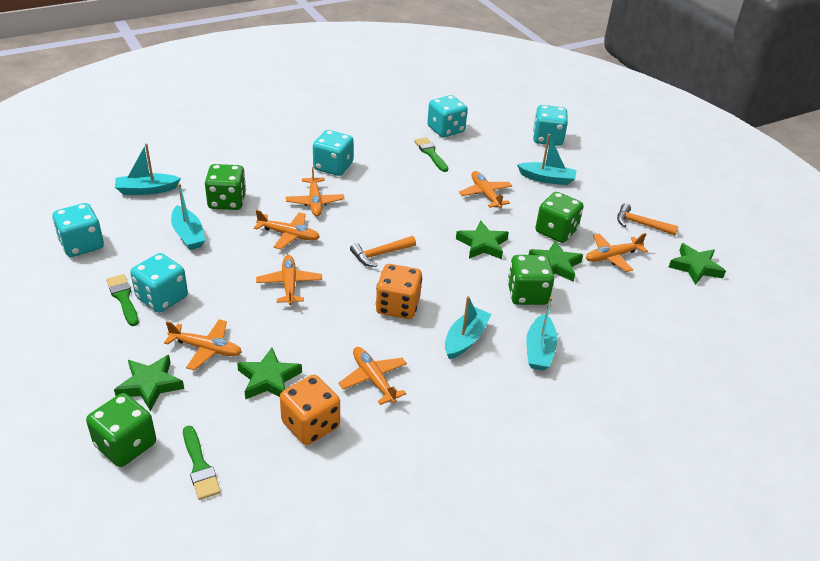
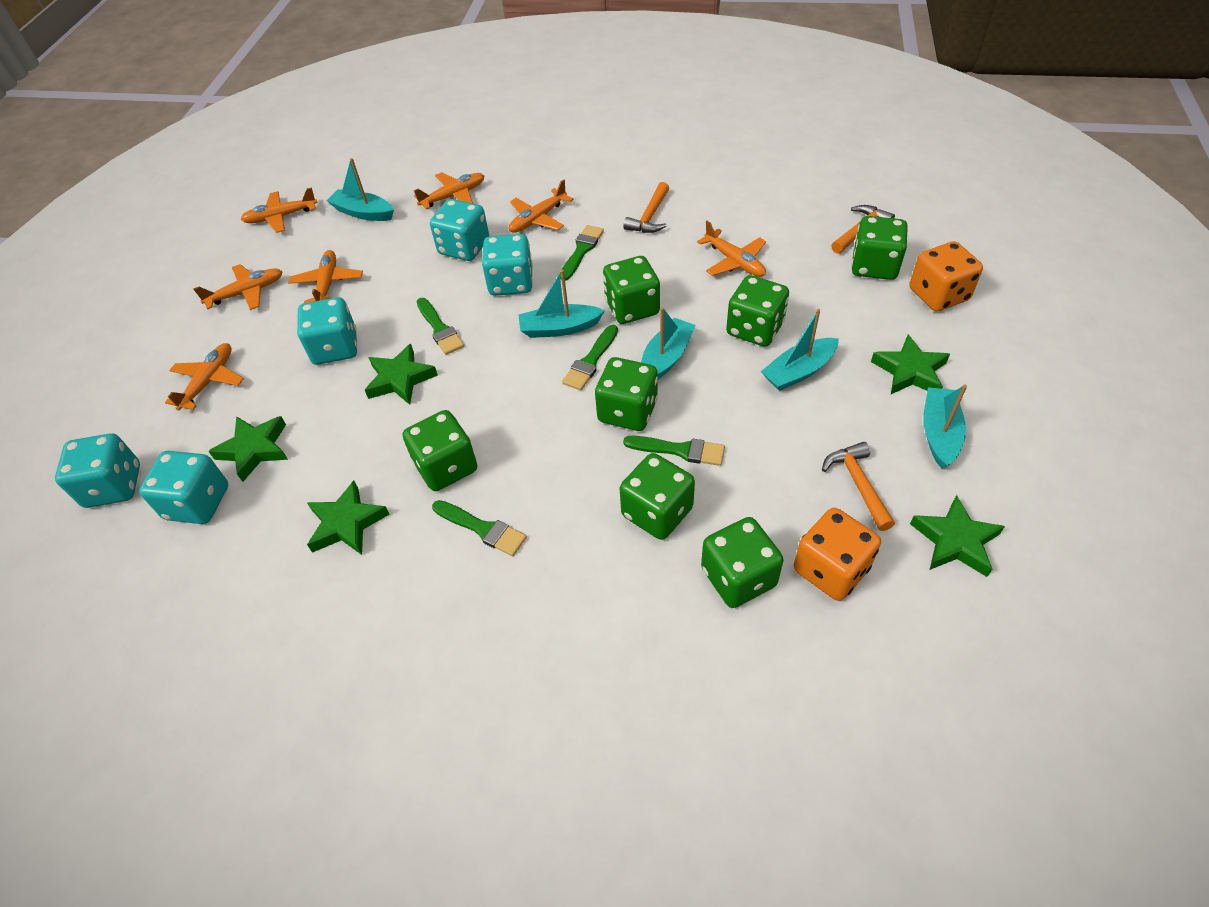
green brush: 3 -> 5
green dice: 4 -> 7
orange hammer: 2 -> 3

